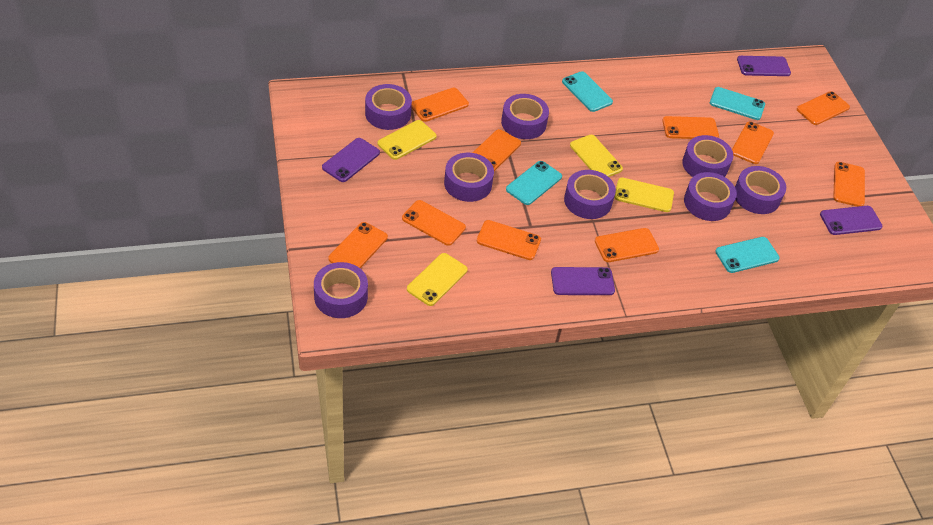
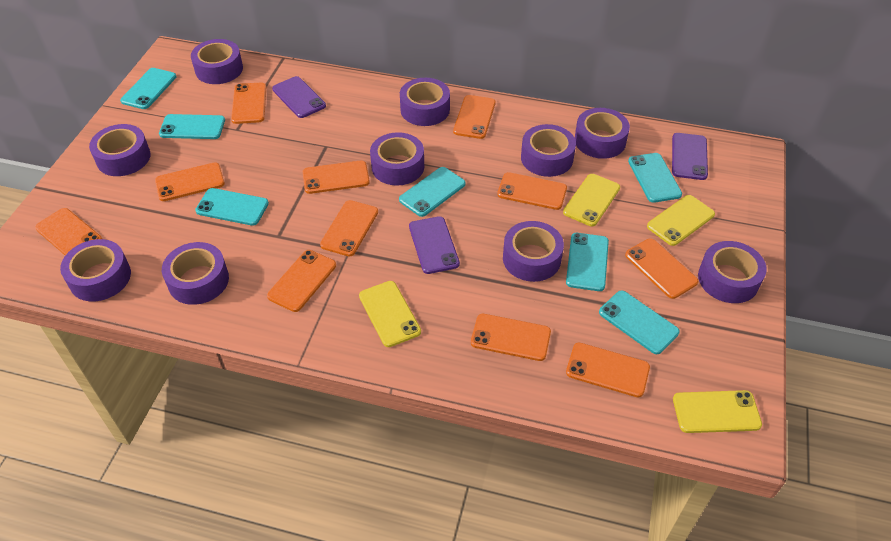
orange phone: 10 -> 11
purple phone: 4 -> 3
purple tape: 8 -> 10
turquoise phone: 4 -> 7

